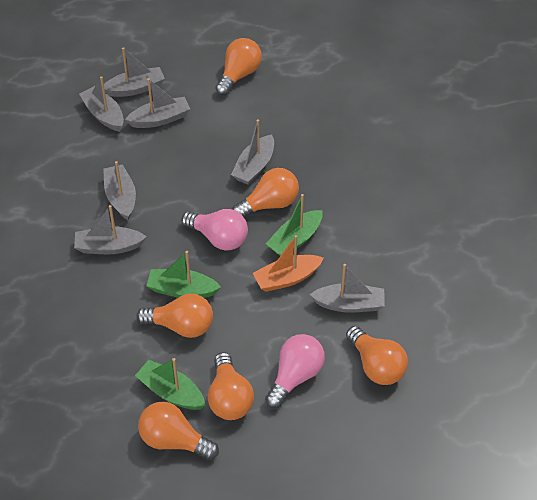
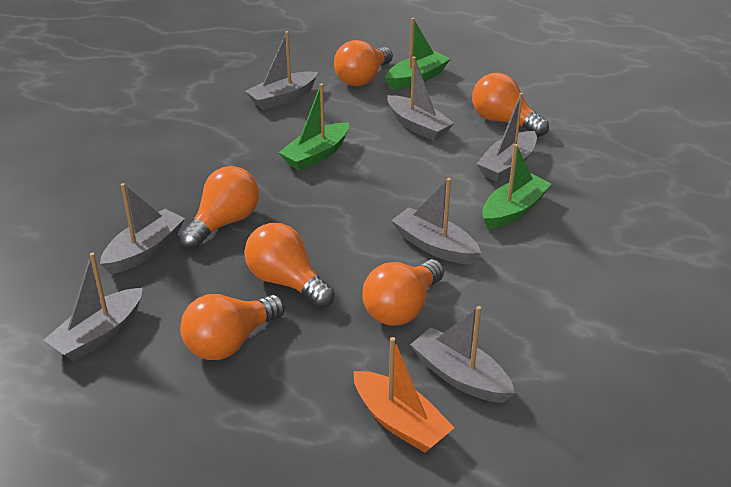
pink light bulb: 2 -> 0

